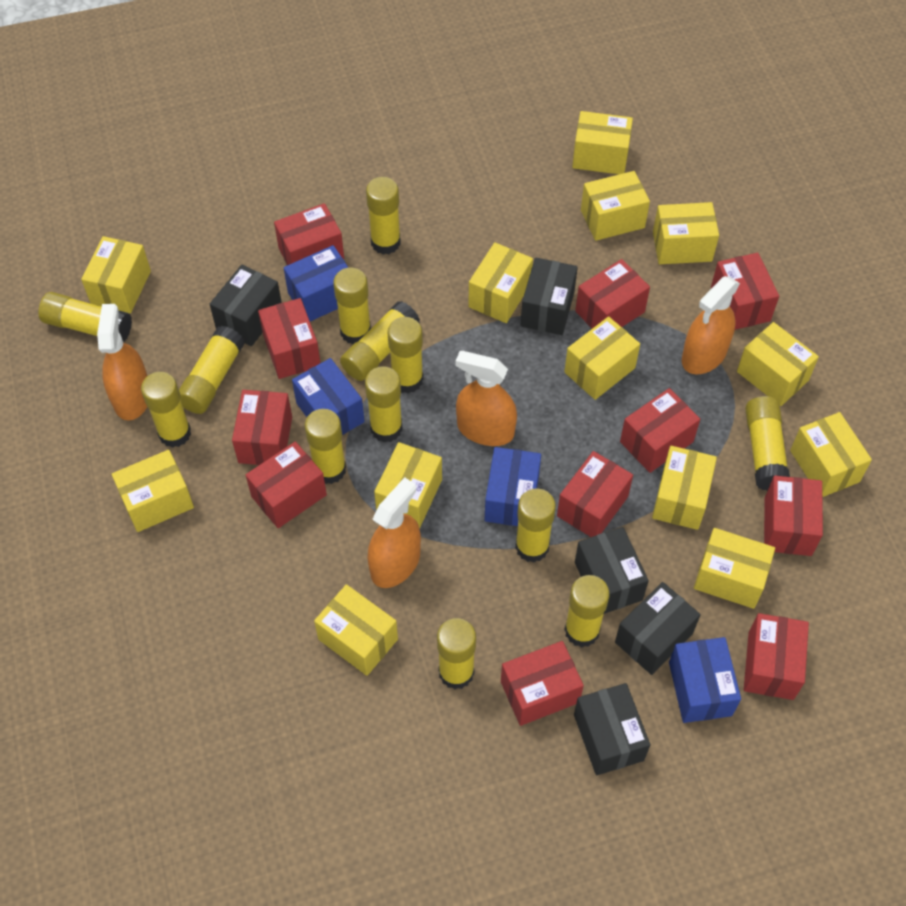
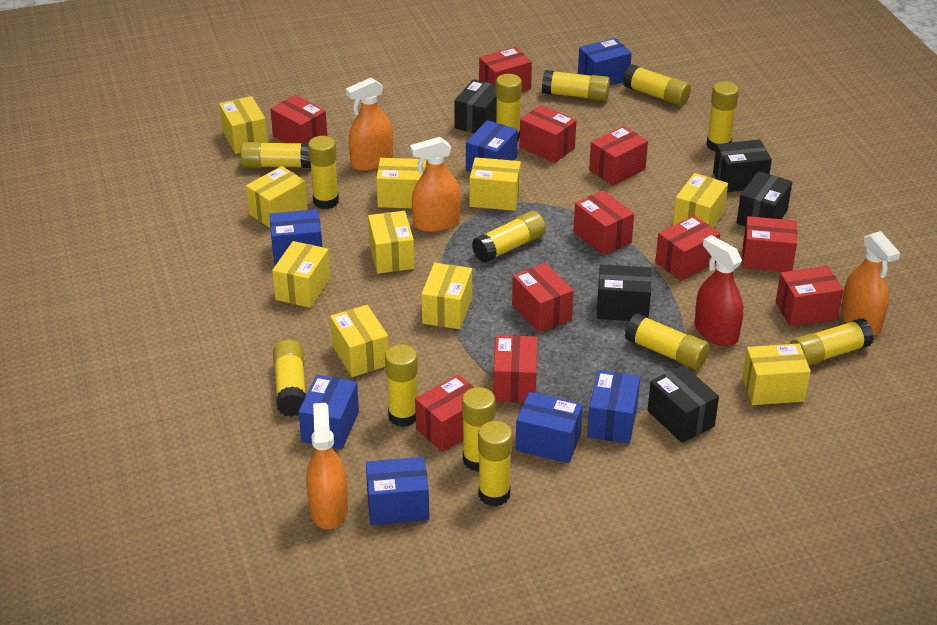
blue box: 4 -> 7
red spray bottle: 0 -> 1
yellow box: 13 -> 10

